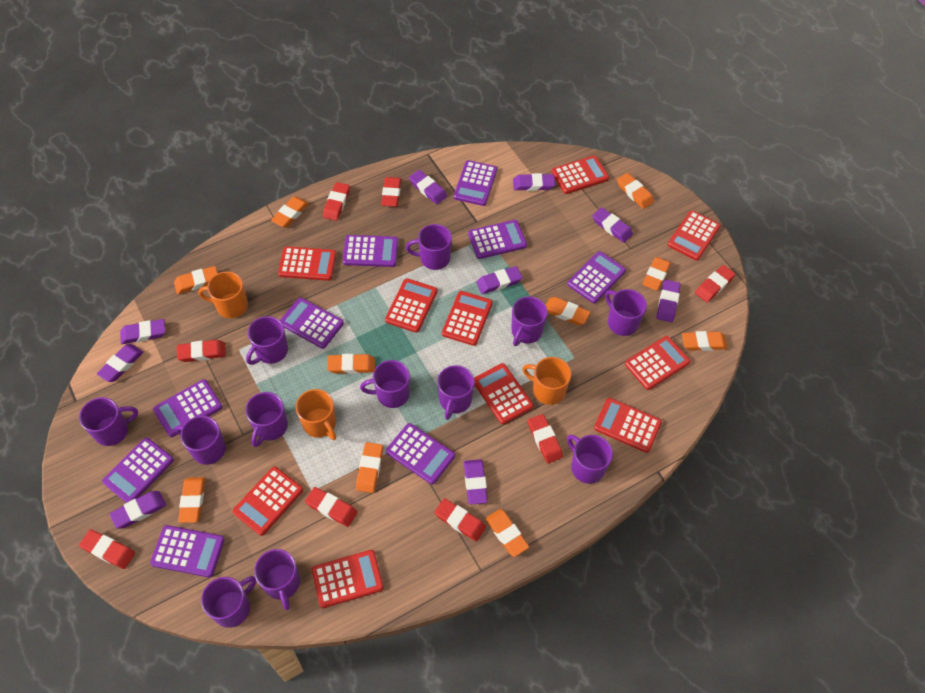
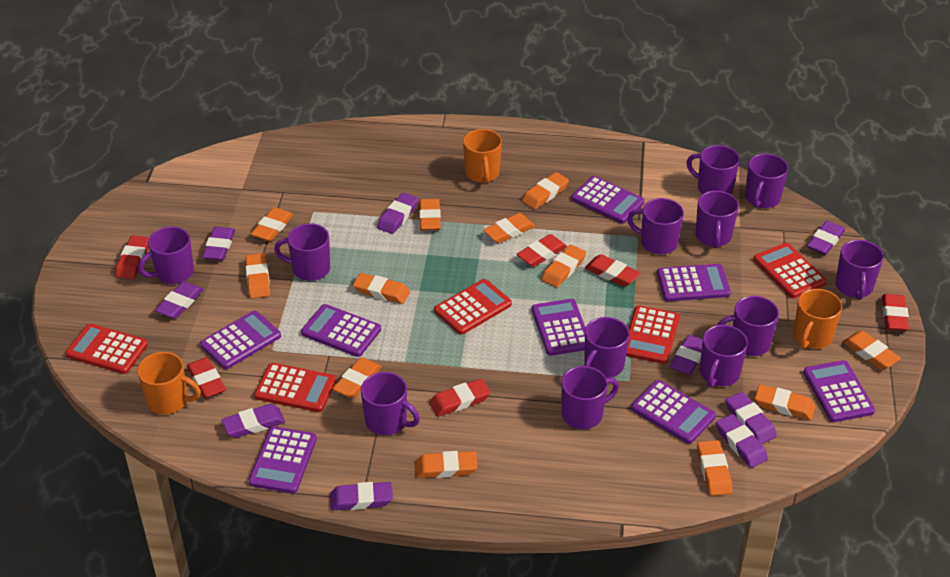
orange eraser: 10 -> 12
purple calculator: 9 -> 8
red calculator: 10 -> 5
red eraser: 8 -> 6

